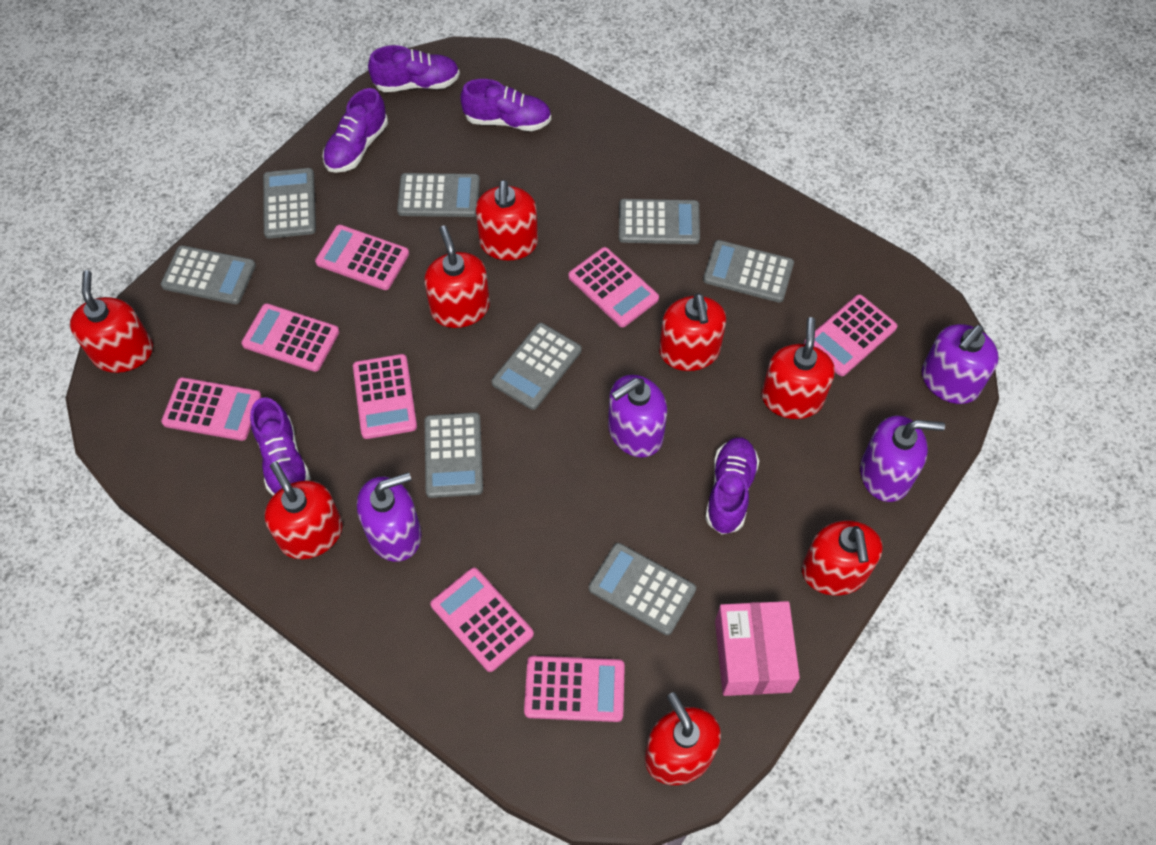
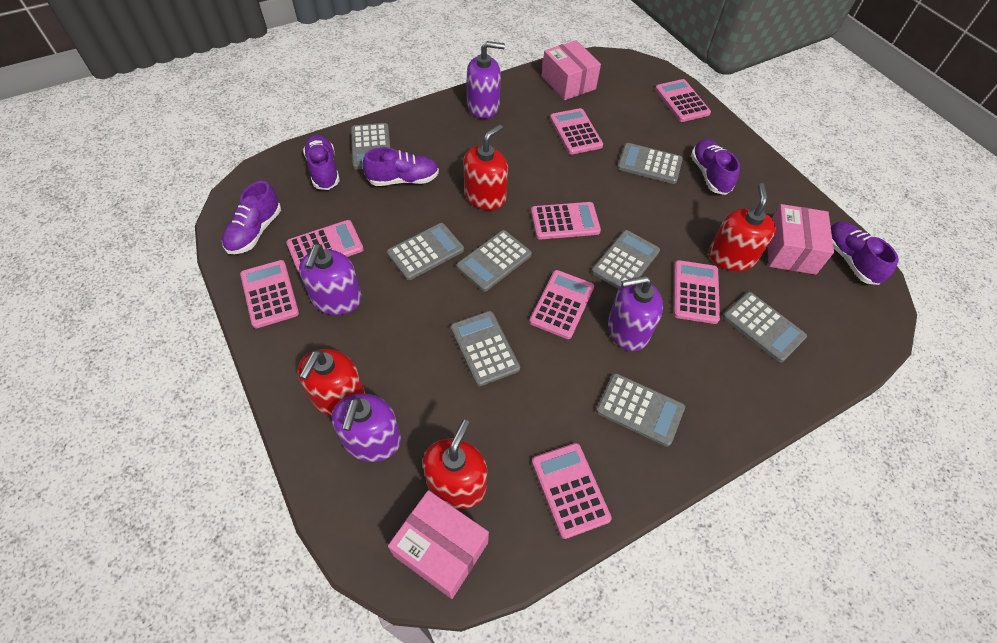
pink box: 1 -> 3
red soap dispenser: 8 -> 4

